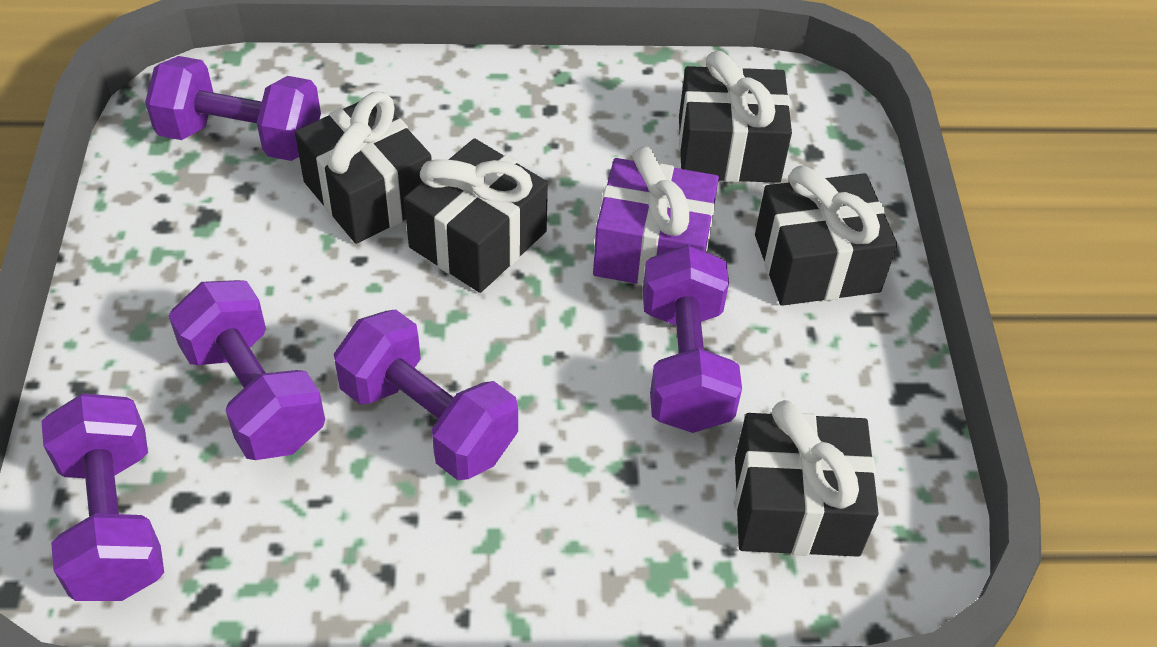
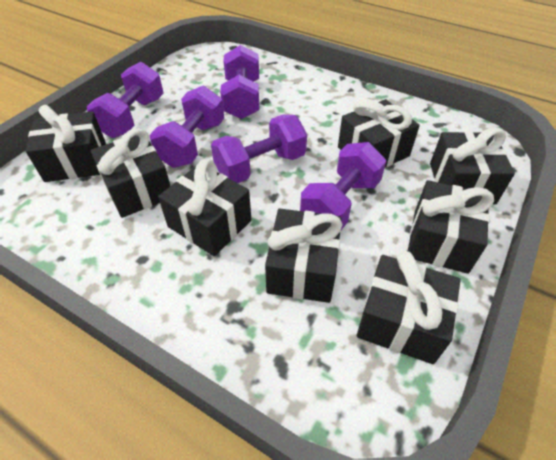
black gift: 5 -> 8
purple gift: 1 -> 0

